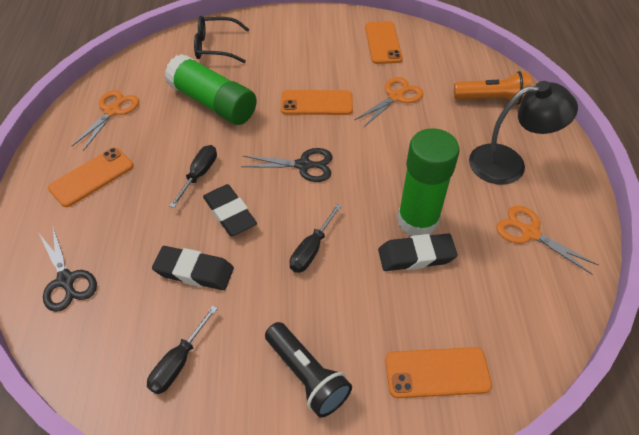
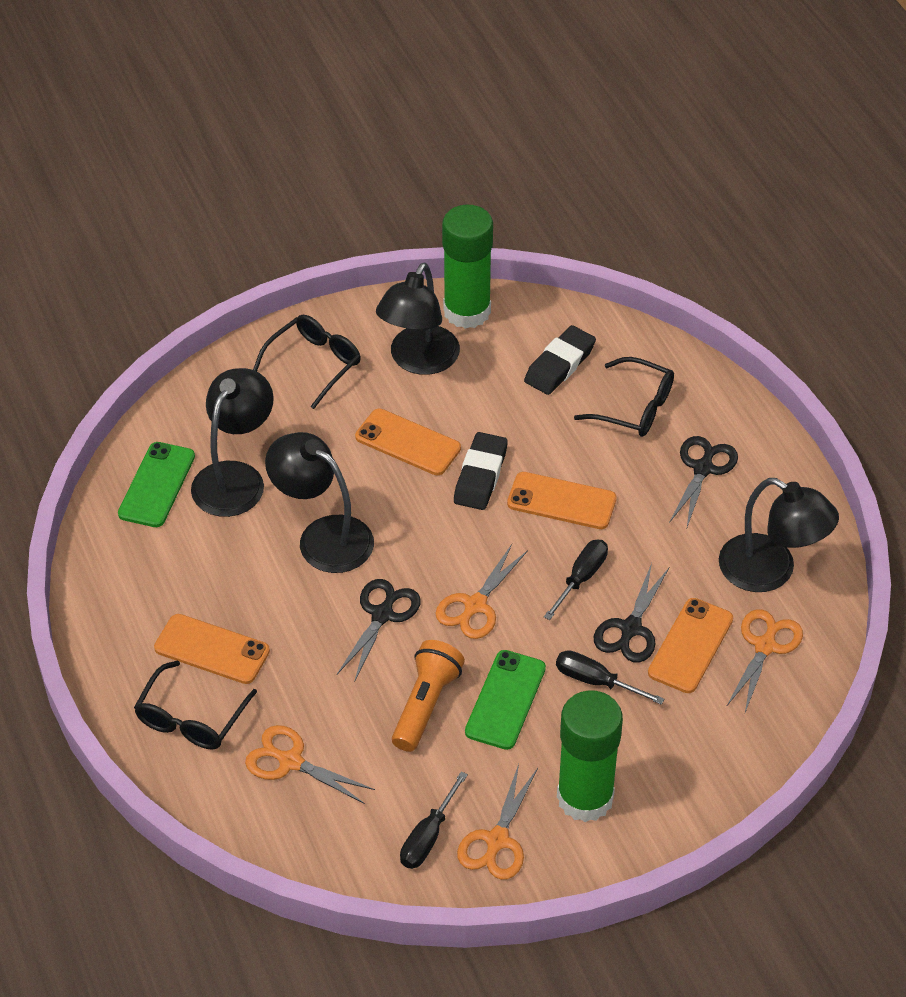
black eraser: 3 -> 2
black flashlight: 1 -> 0
black glasses: 1 -> 3
black lamp: 1 -> 4
black scissors: 2 -> 3
green phone: 0 -> 2
orange scissors: 3 -> 4

